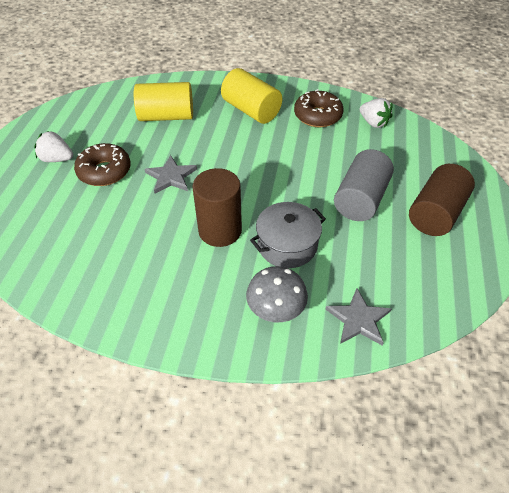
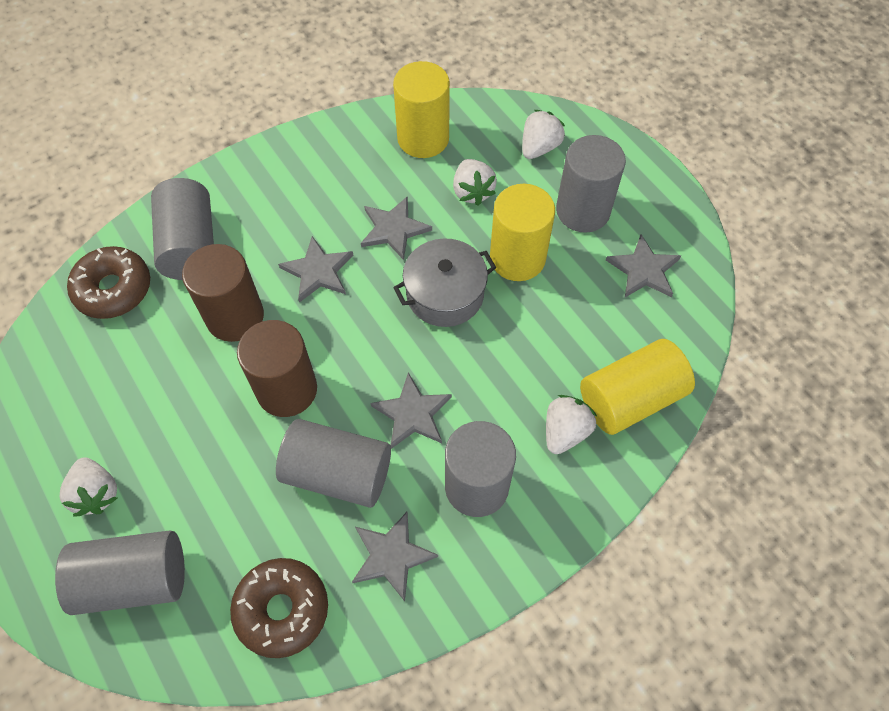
grey cylinder: 1 -> 5
grey mushroom: 1 -> 0
grey star: 2 -> 5
white strawberry: 2 -> 4
yellow cylinder: 2 -> 3

